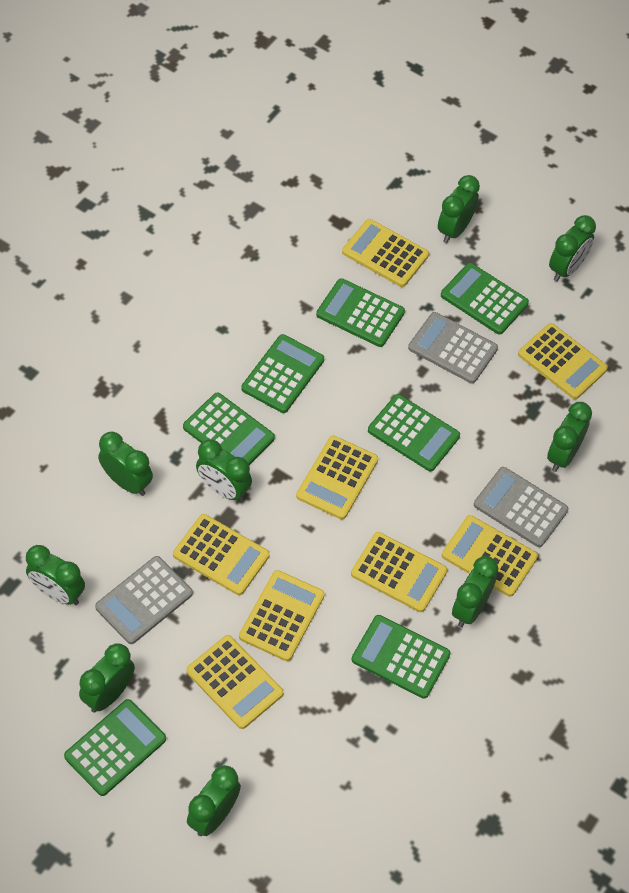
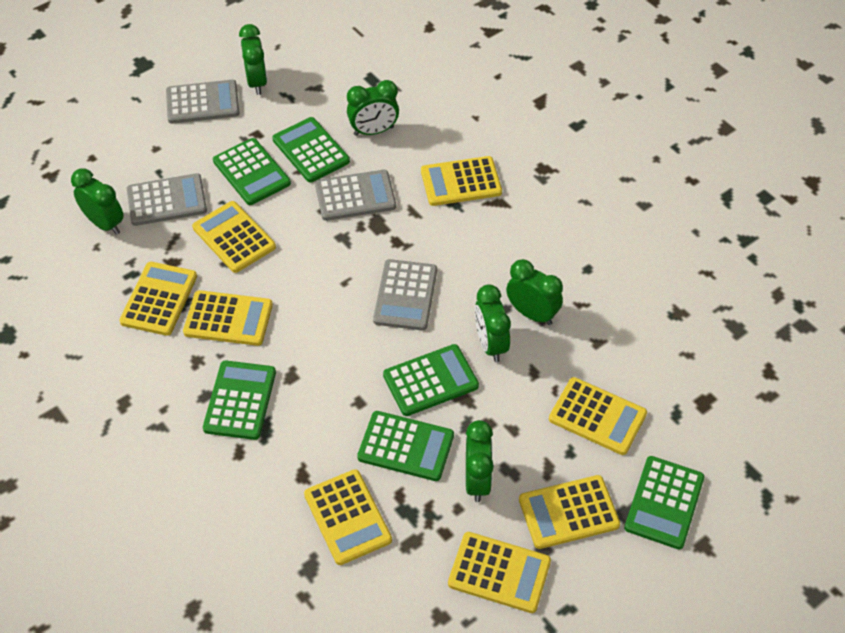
green calculator: 7 -> 6
green clock: 9 -> 6
grey calculator: 3 -> 4

